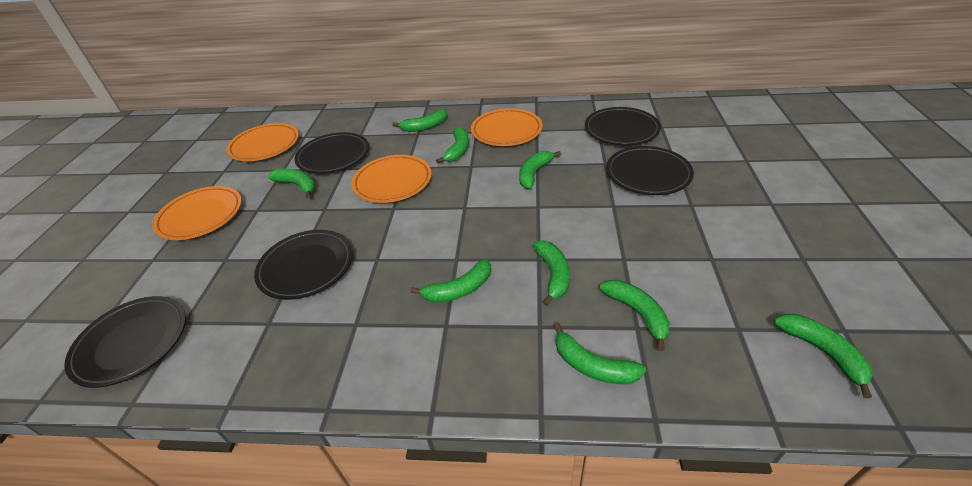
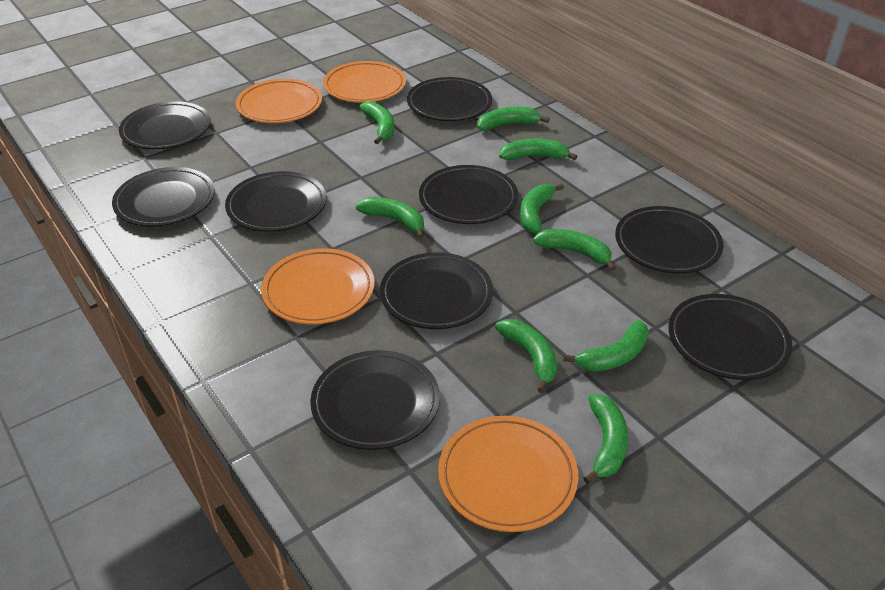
black plate: 5 -> 9

